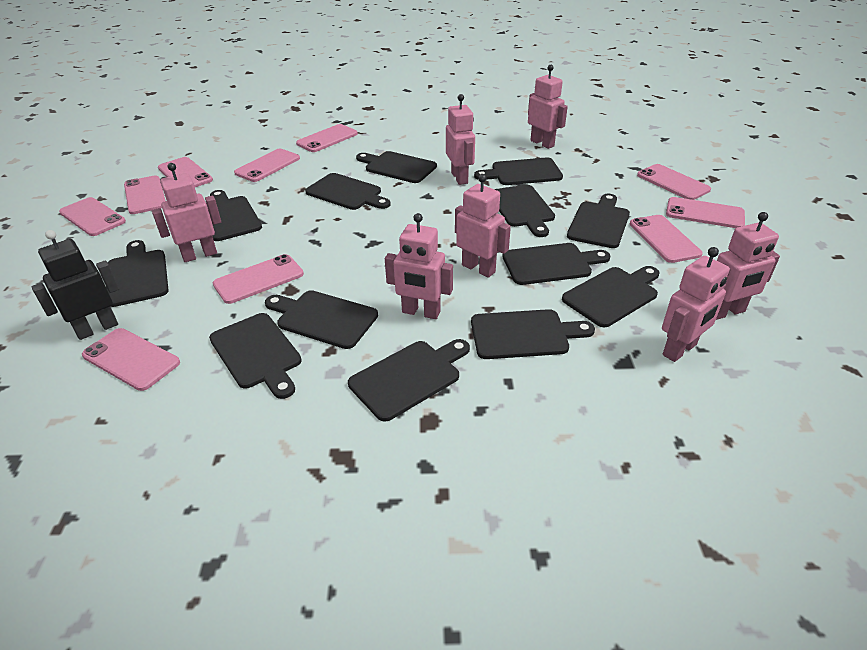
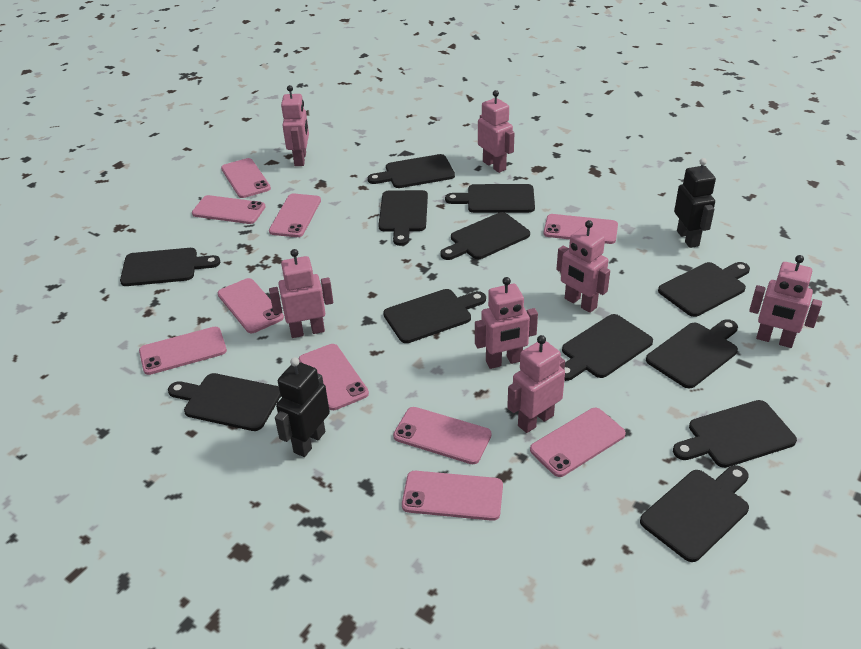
black cutting board: 13 -> 12
black robot: 1 -> 2

